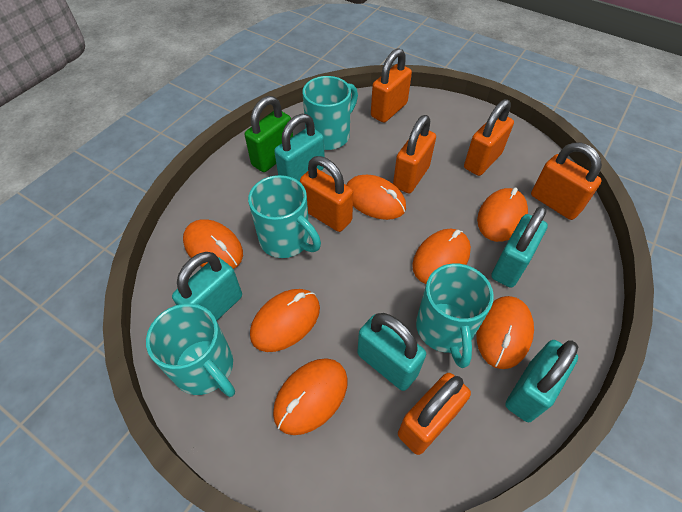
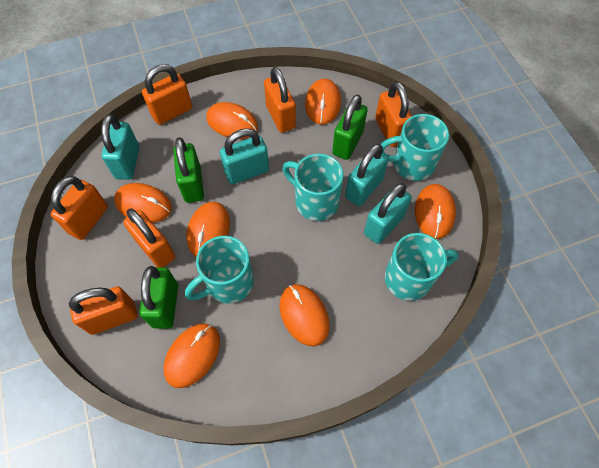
green padlock: 1 -> 3
turquoise padlock: 5 -> 4

